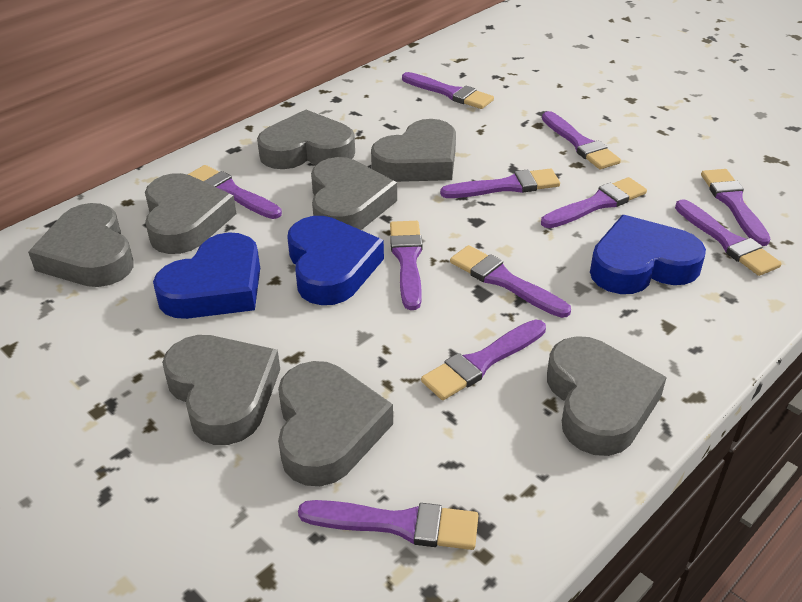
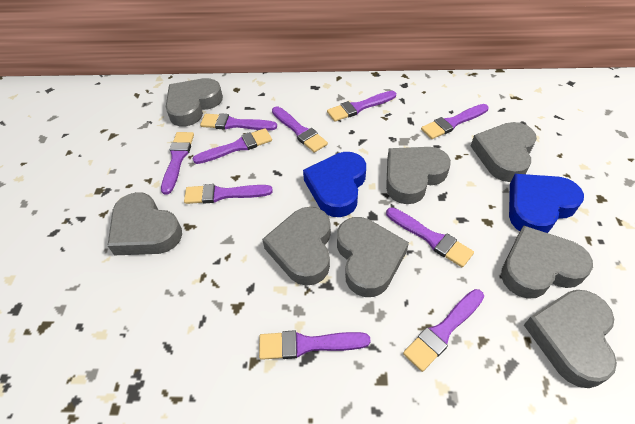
blue heart: 3 -> 2
purple brush: 11 -> 10

